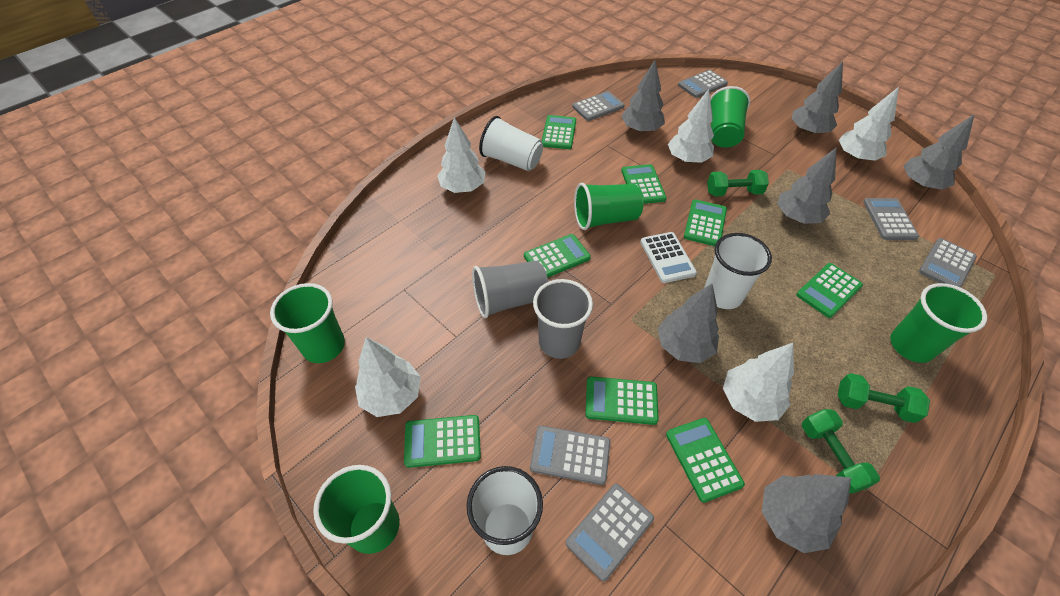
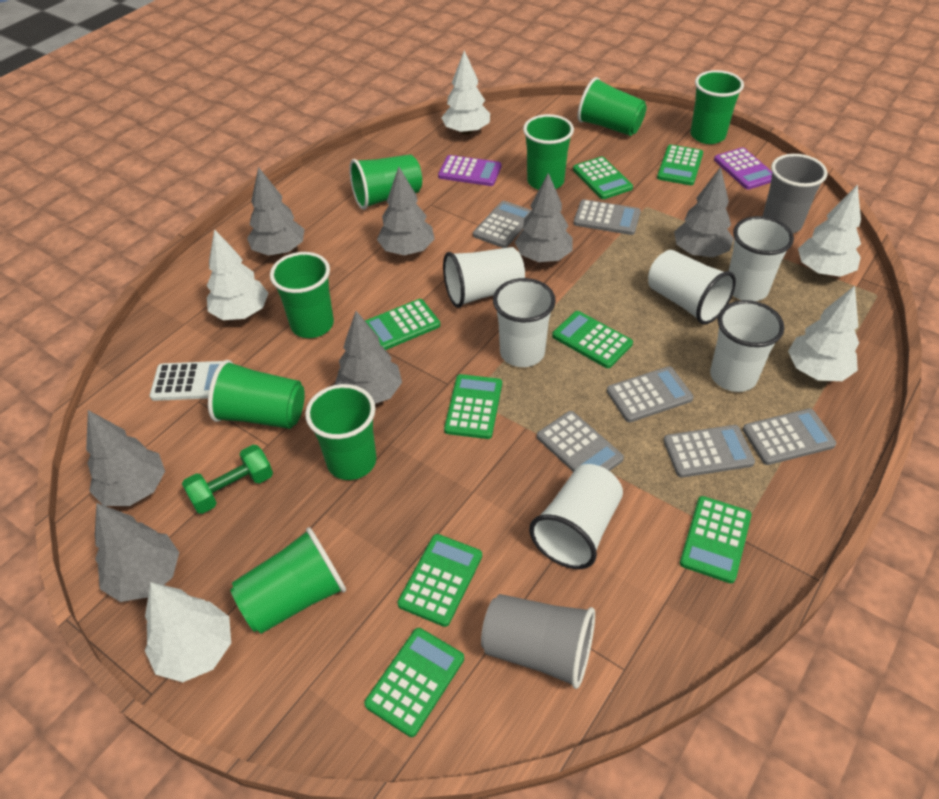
green cup: 5 -> 8
green dumbbell: 3 -> 1
grey tree: 6 -> 7
purple calculator: 0 -> 2
white cup: 3 -> 6

